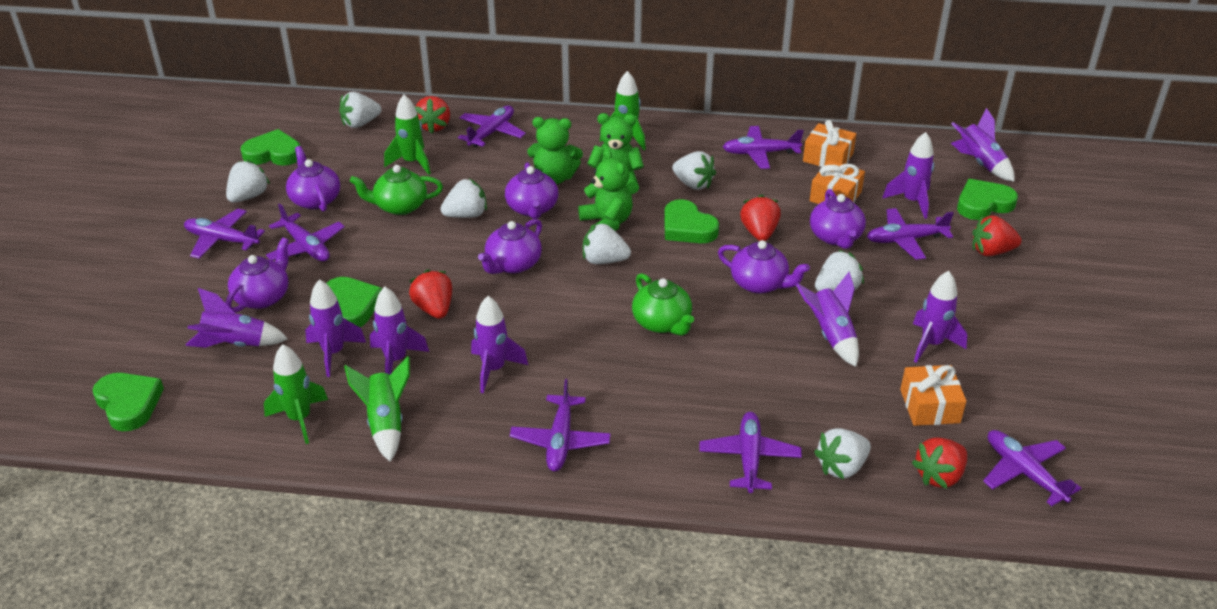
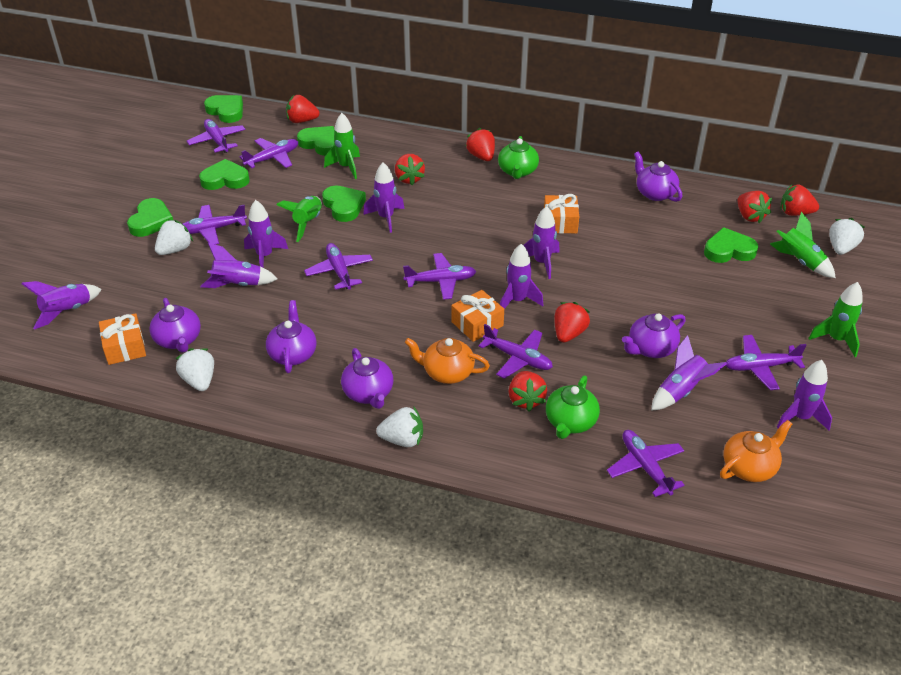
green heart: 5 -> 6
green teddy bear: 3 -> 0
orange teapot: 0 -> 2
purple teapot: 6 -> 5
red strawberry: 5 -> 7
white strawberry: 7 -> 4

